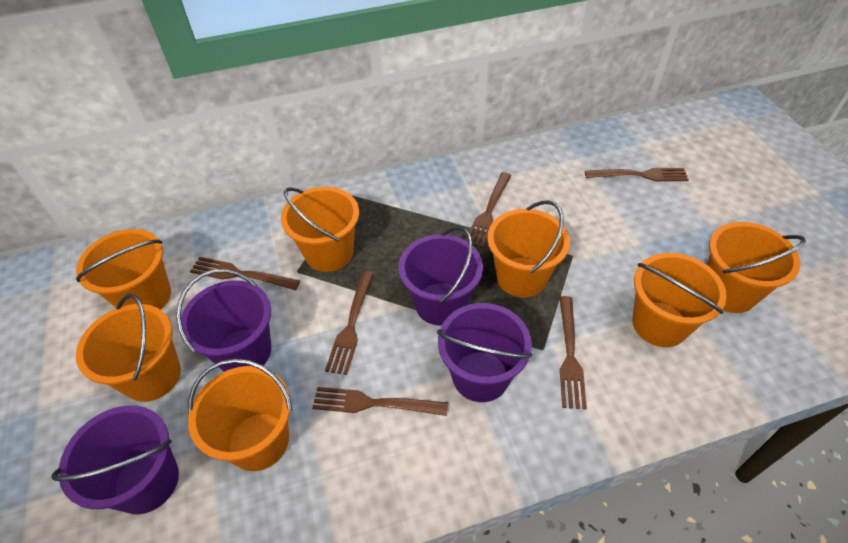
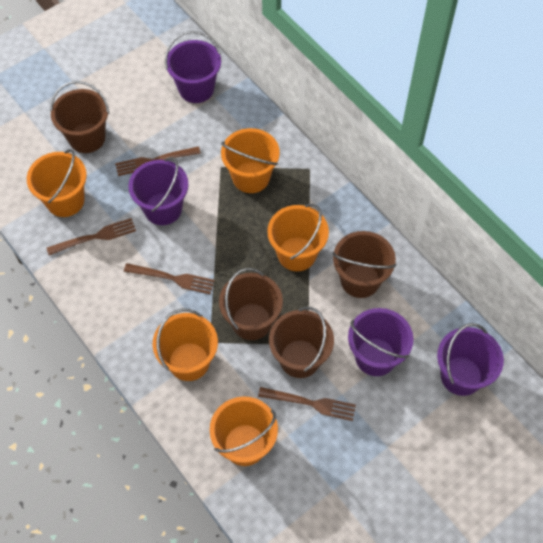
brown bucket: 0 -> 4
brown fork: 6 -> 4
orange bucket: 7 -> 5

